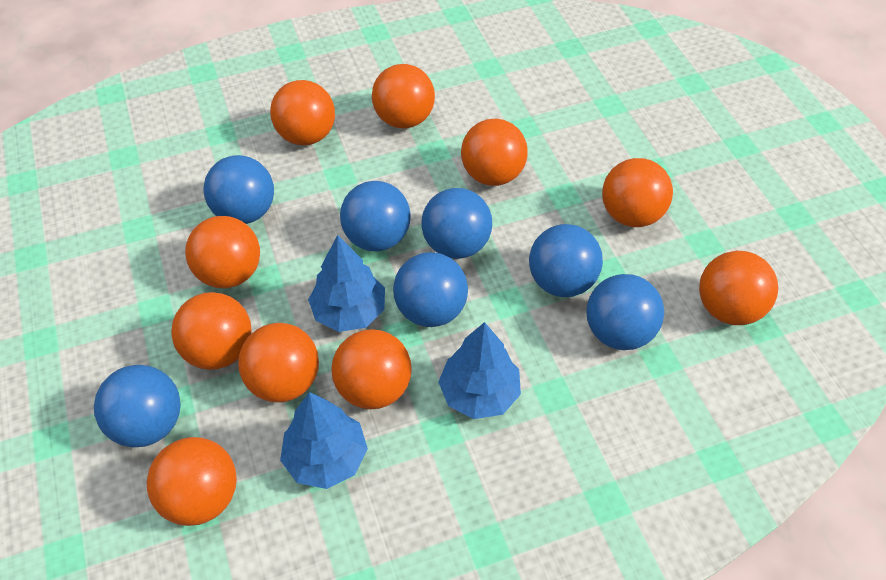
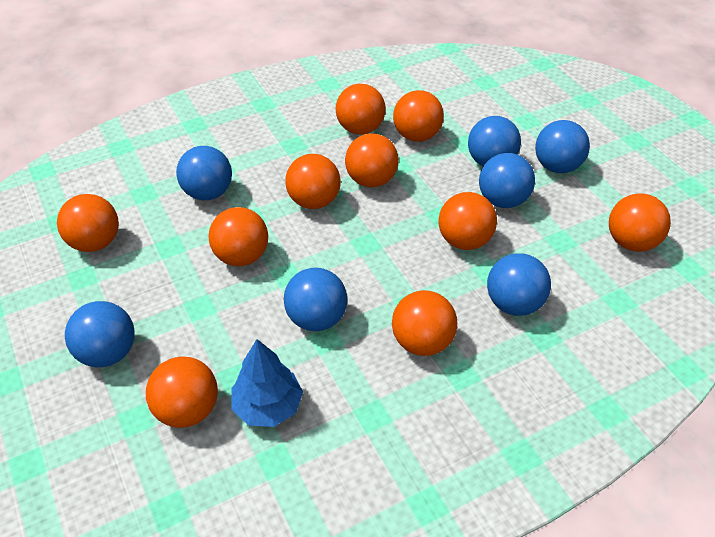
blue tree: 3 -> 1

